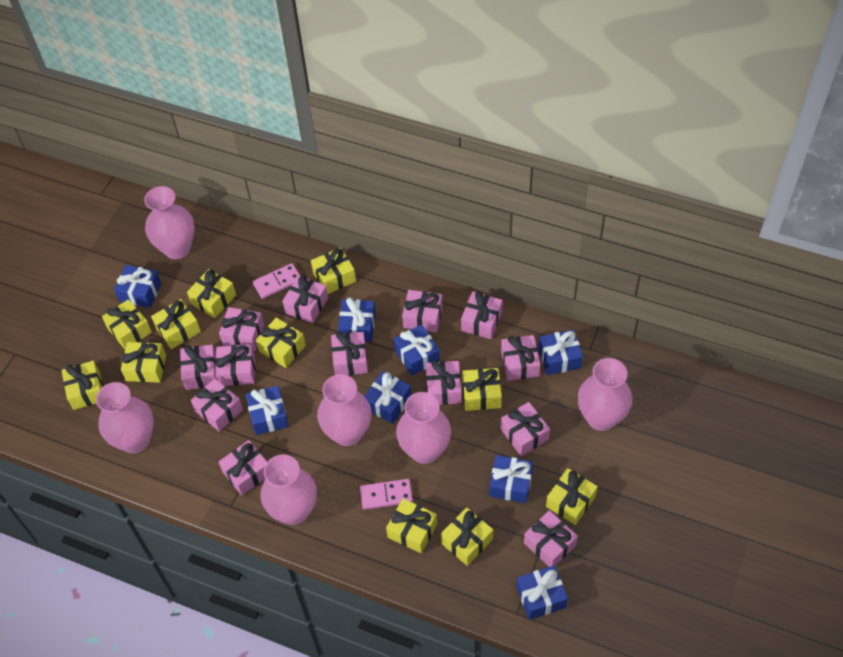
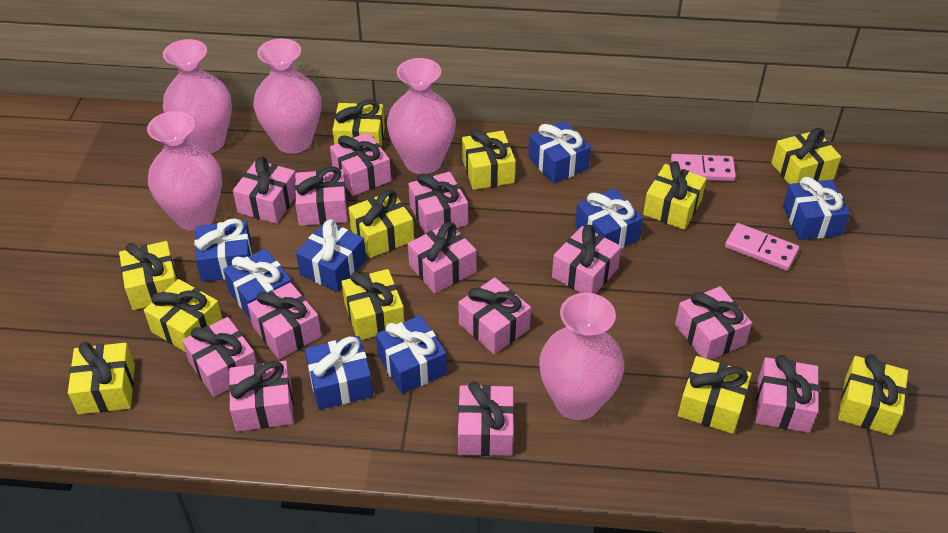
pink vase: 6 -> 5

